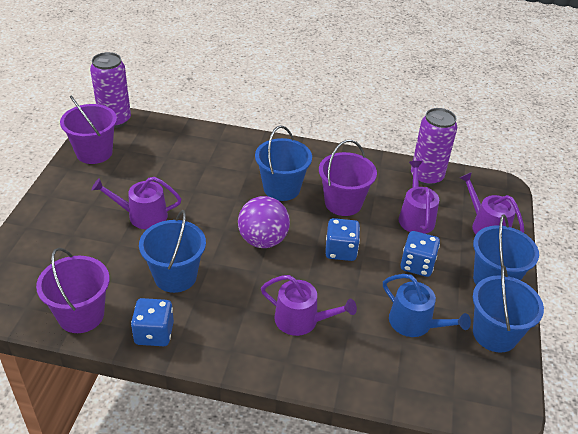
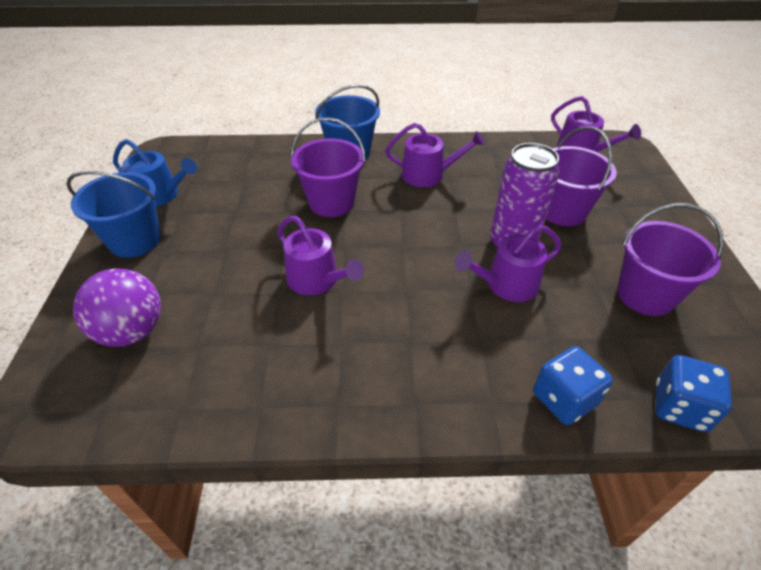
blue bucket: 4 -> 2
blue dice: 3 -> 2
purple can: 2 -> 1

